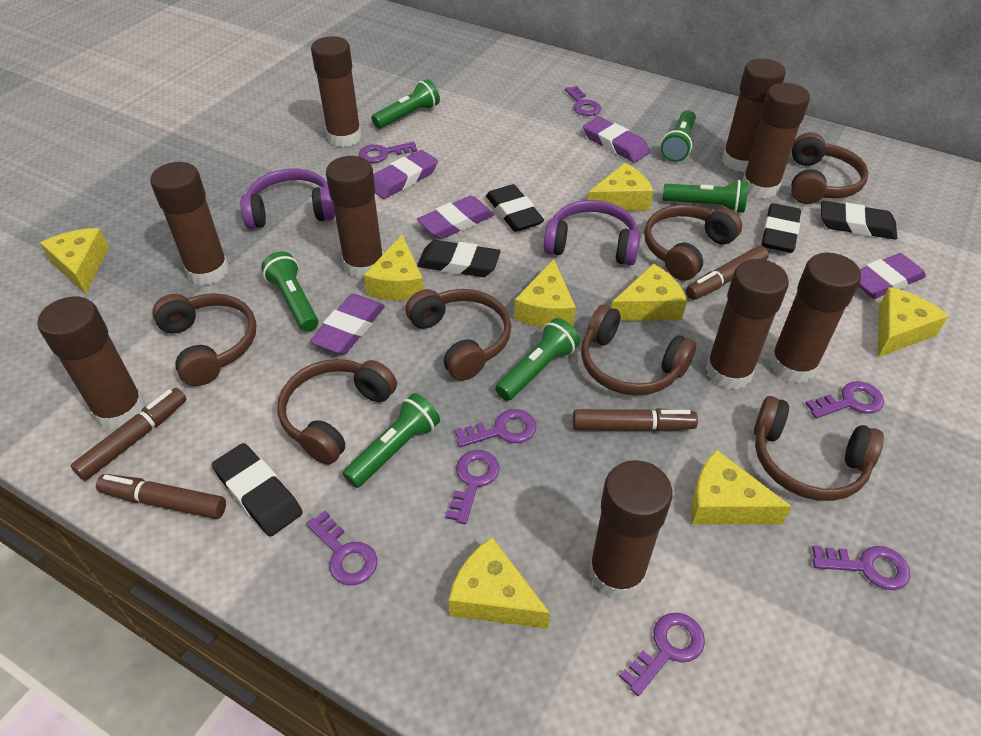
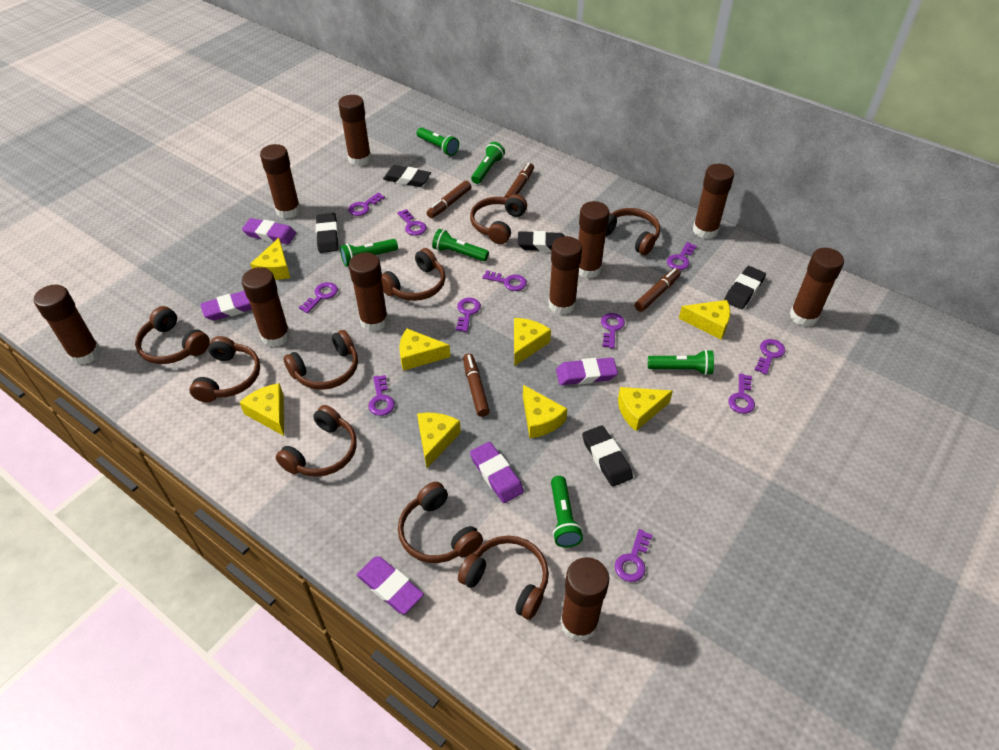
brown glue stick: 9 -> 10
brown headphones: 7 -> 9
purple headphones: 2 -> 0
purple key: 8 -> 11

